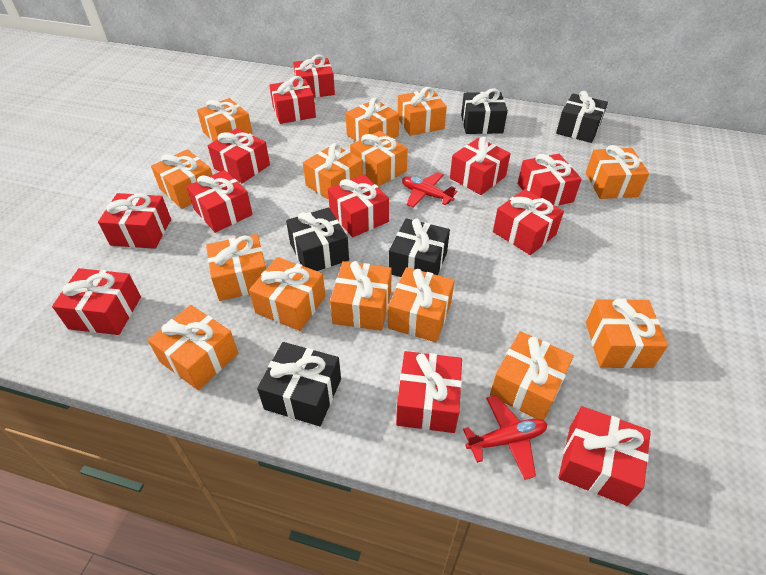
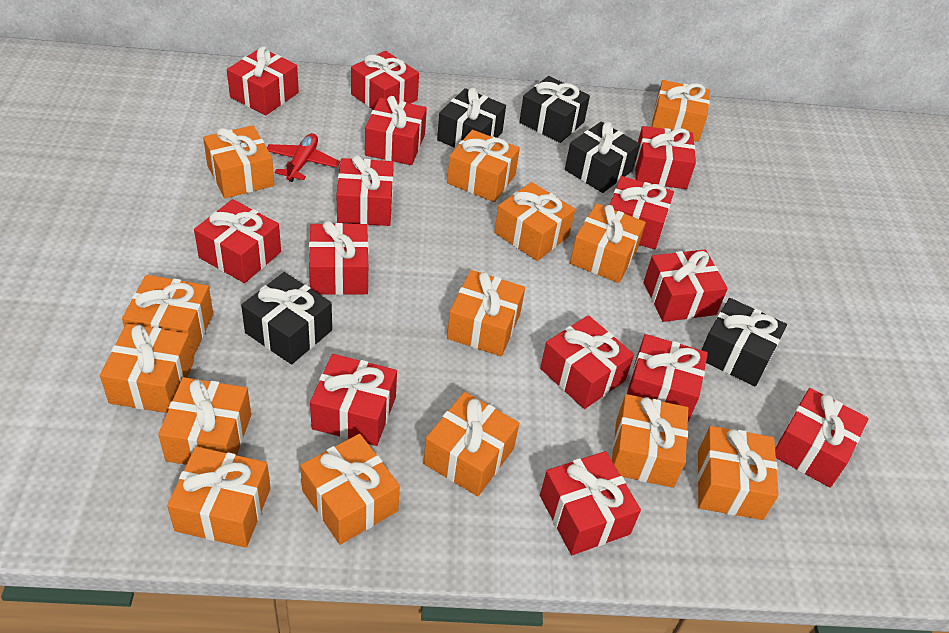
red gift: 12 -> 14
red plane: 2 -> 1

